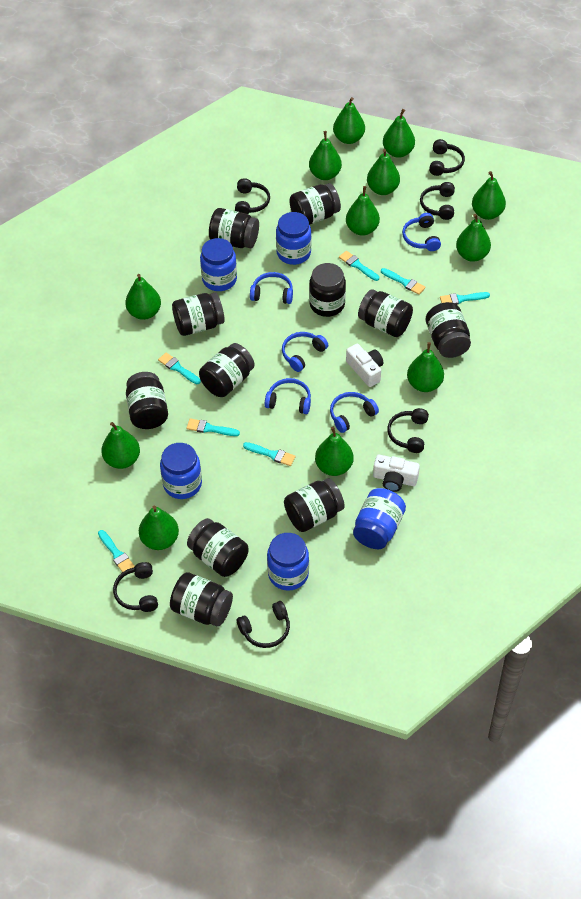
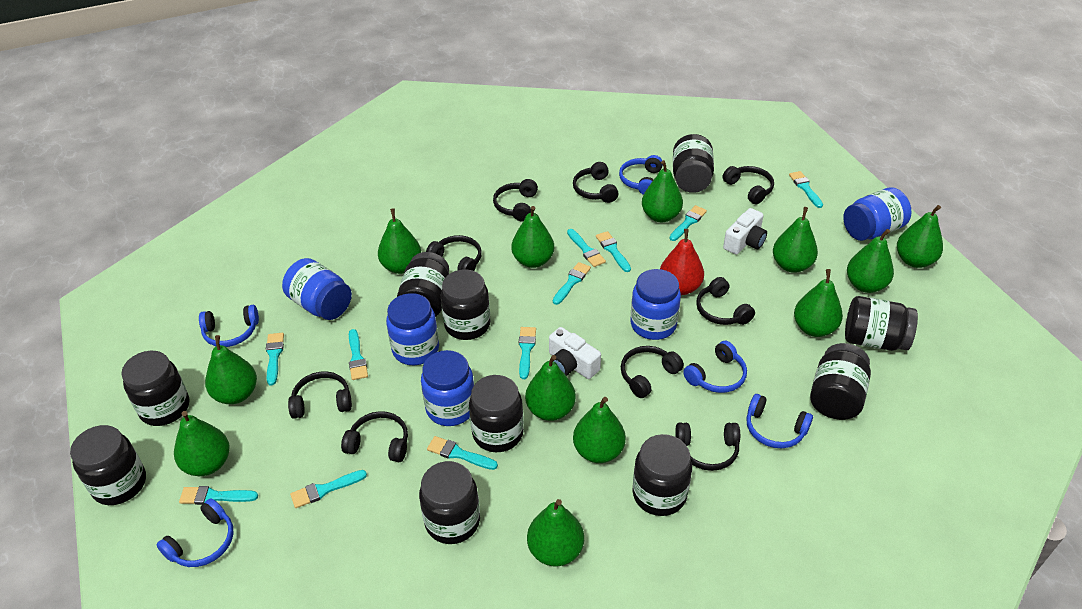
black headphones: 6 -> 9
black jar: 11 -> 10
red pear: 0 -> 1
turquoise brush: 7 -> 11

